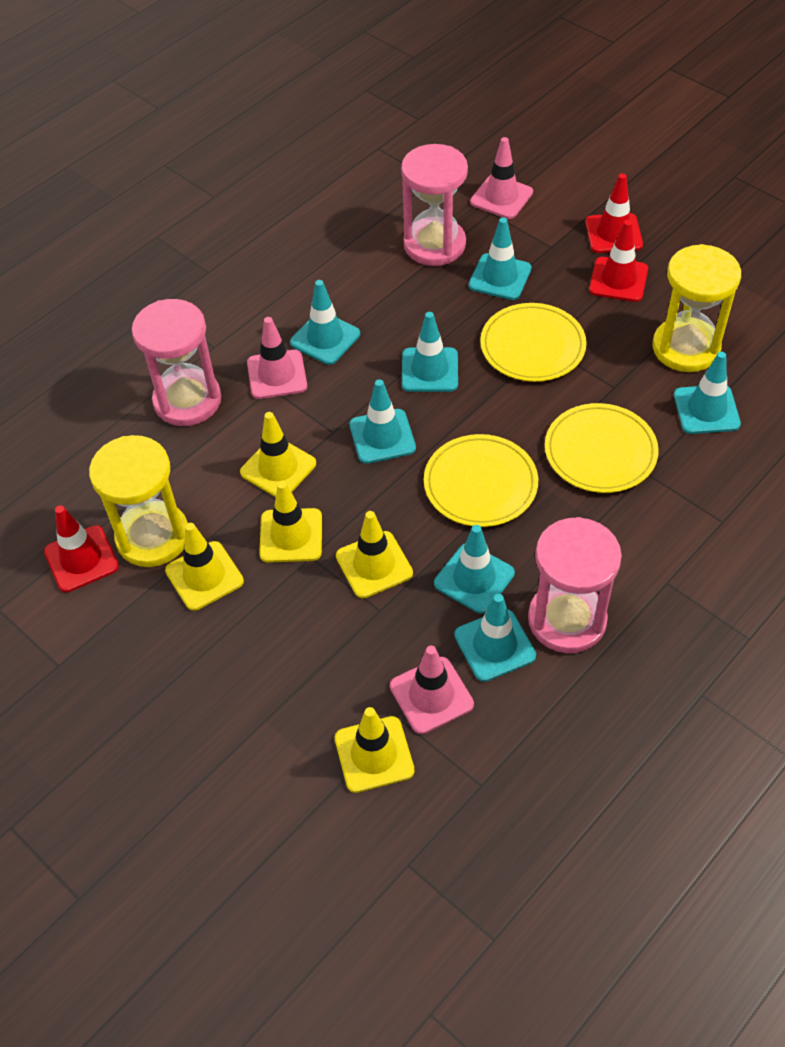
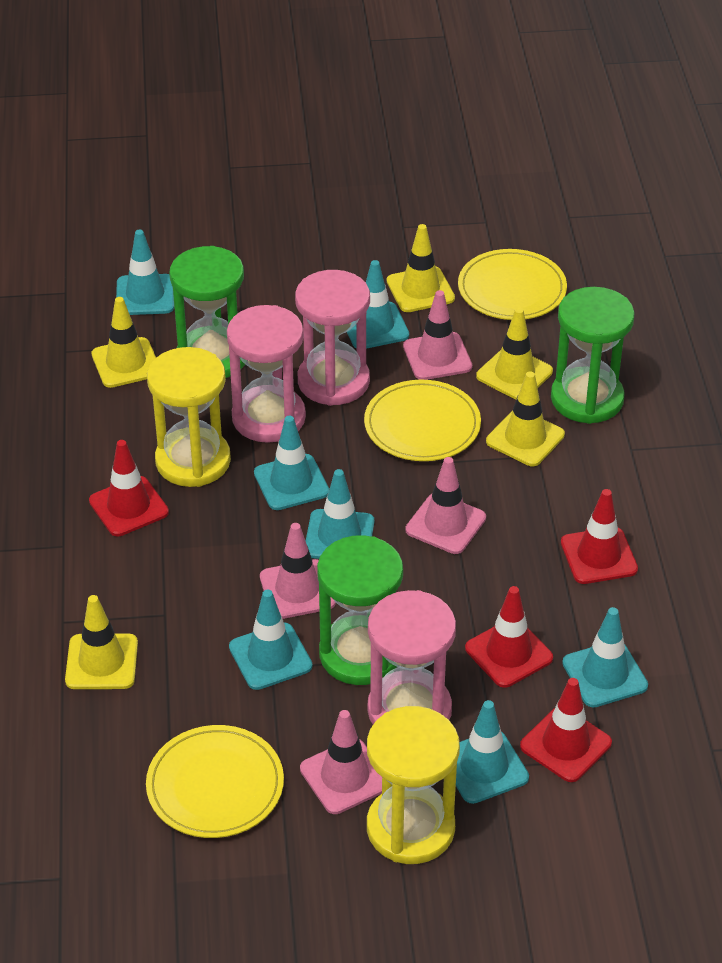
green hourglass: 0 -> 3
pink traffic cone: 3 -> 4
red traffic cone: 3 -> 4

